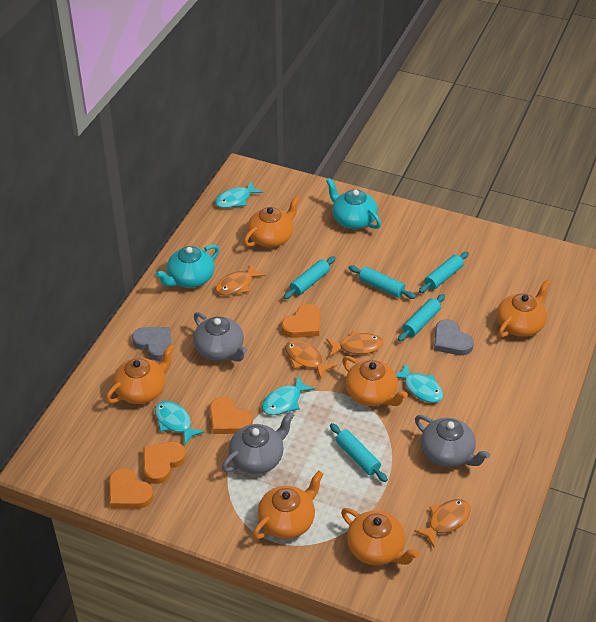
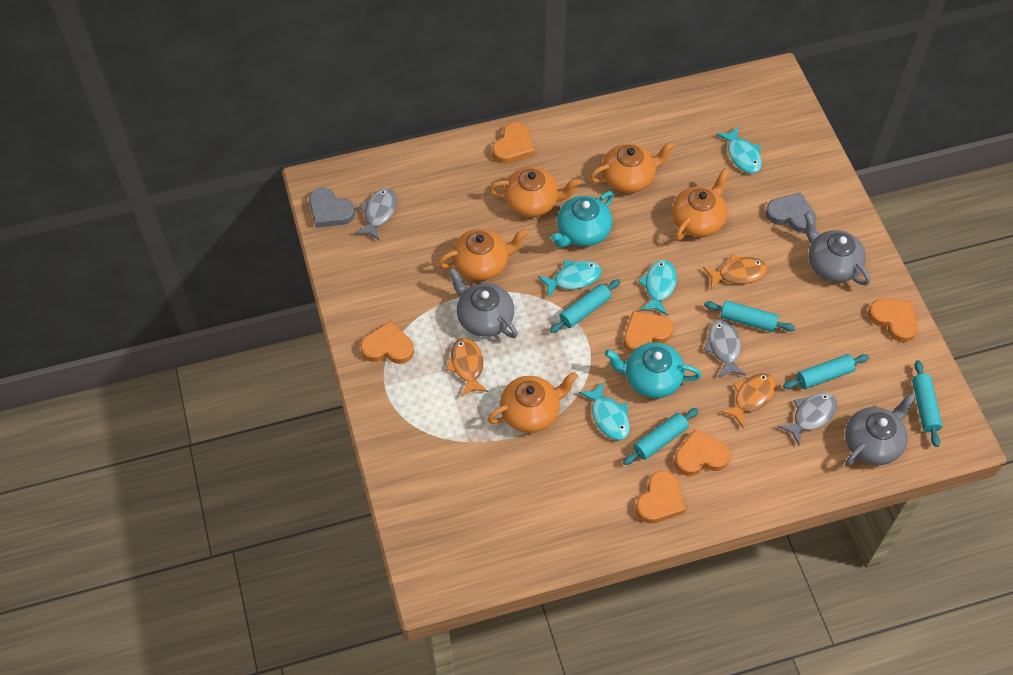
grey fish: 0 -> 3
orange fish: 4 -> 3
orange heart: 4 -> 6
orange teapot: 6 -> 5

